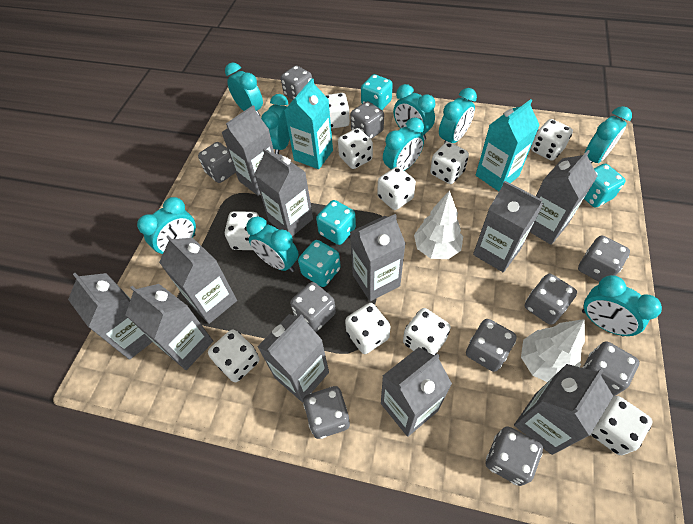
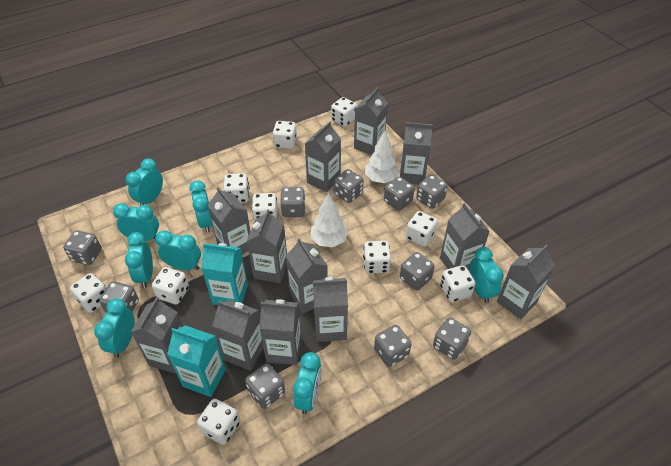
grey carton: 11 -> 12
turquoise clock: 9 -> 8
turquoise dice: 4 -> 0

